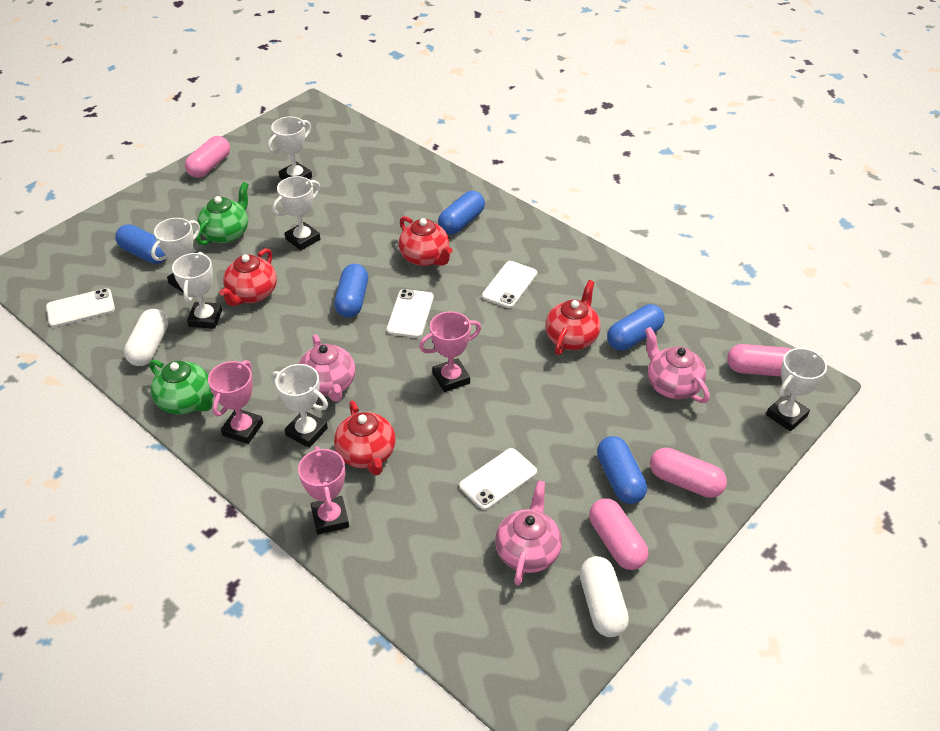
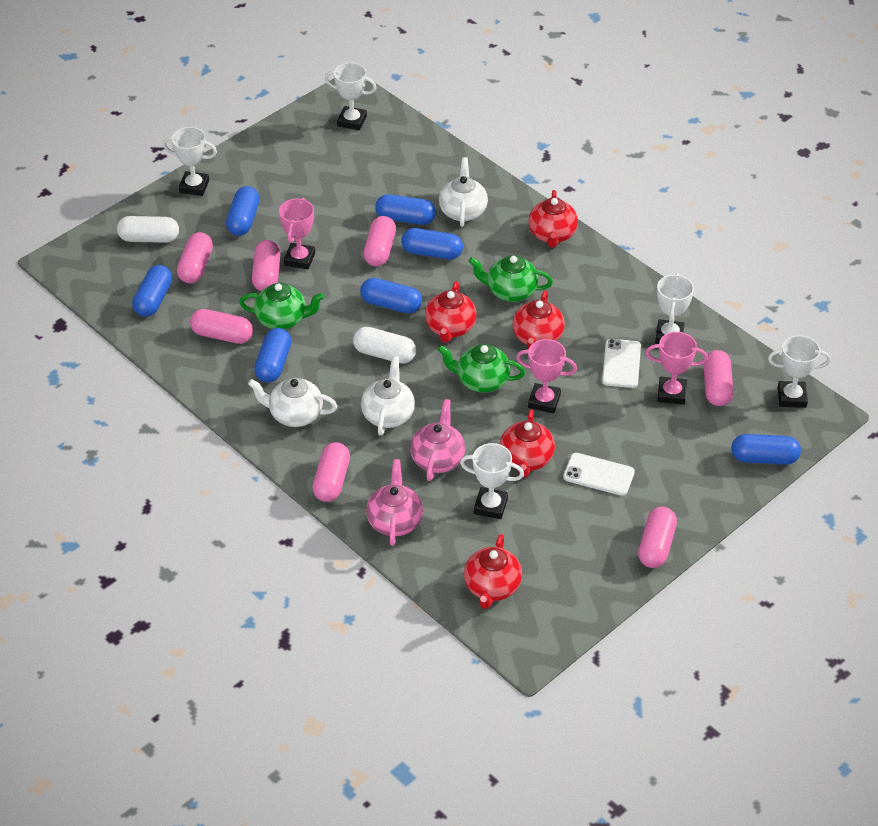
blue capsule: 5 -> 7
green teapot: 2 -> 3
pink capsule: 4 -> 7
pink teapot: 3 -> 2
red teapot: 4 -> 5
white phone: 4 -> 2
white teapot: 0 -> 3
white trophy: 6 -> 5

